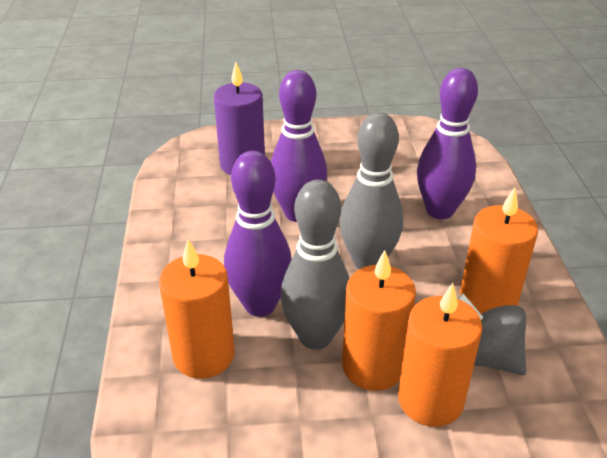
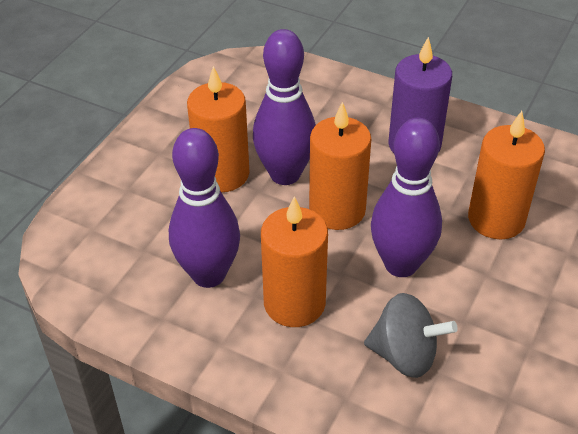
grey bowling pin: 2 -> 0

